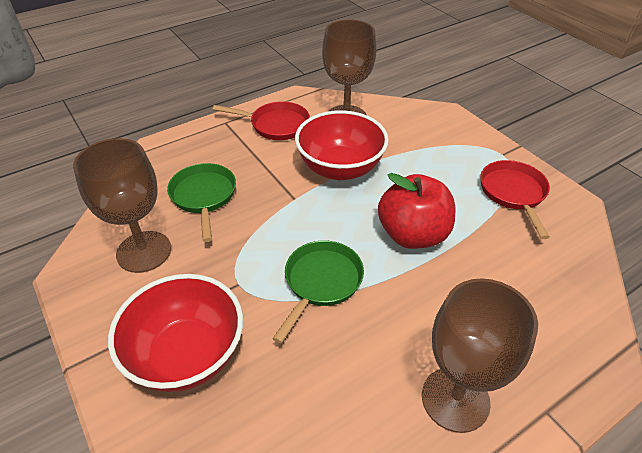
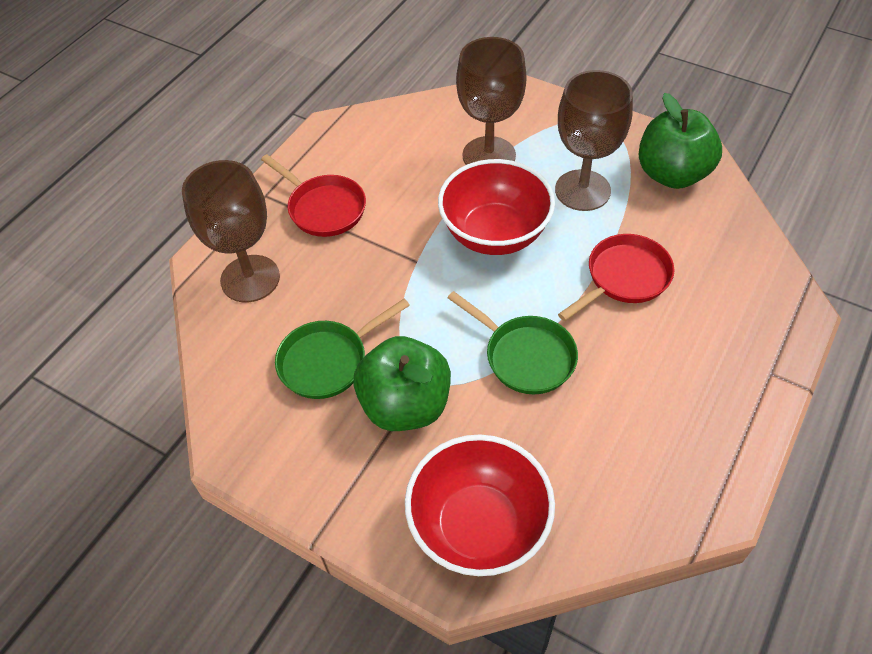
green apple: 0 -> 2
red apple: 1 -> 0

